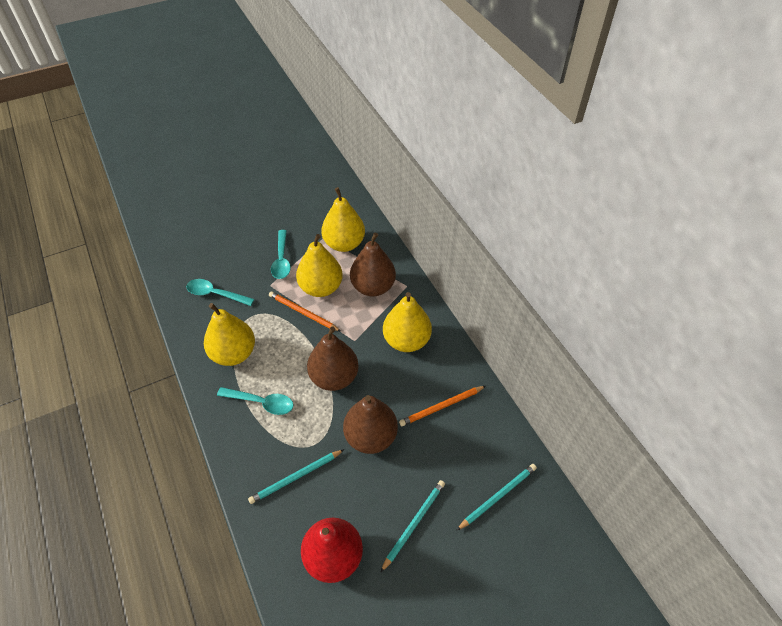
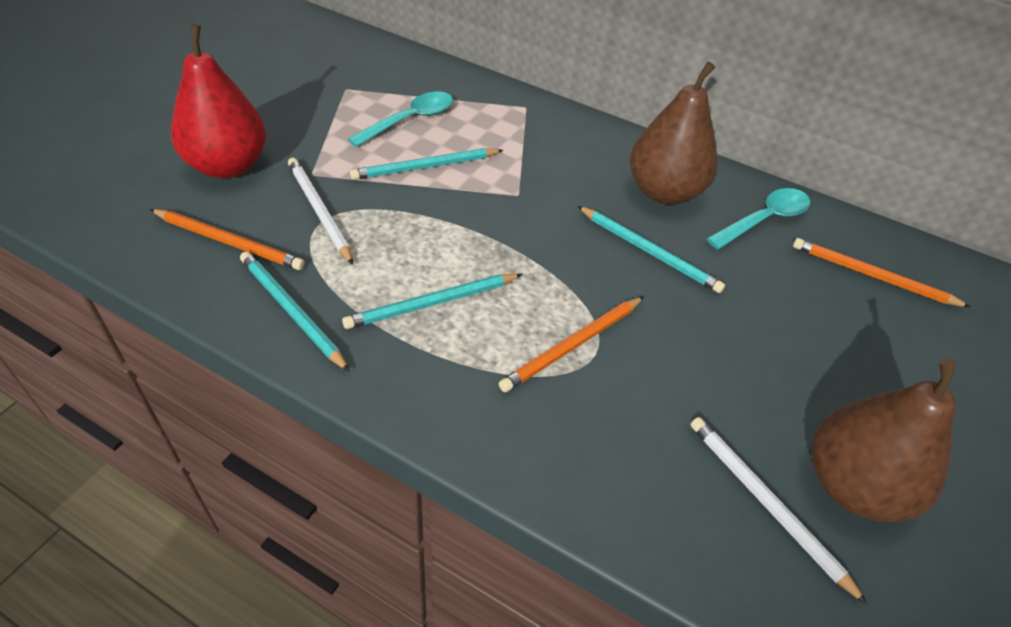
brown pear: 3 -> 2
orange pencil: 2 -> 3
turquoise pencil: 3 -> 4
turquoise spoon: 3 -> 2
white pencil: 0 -> 2
yellow pear: 4 -> 0

